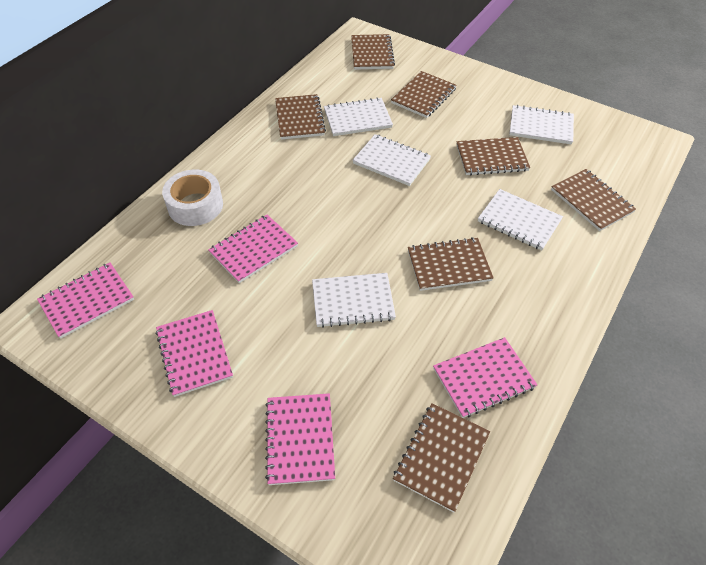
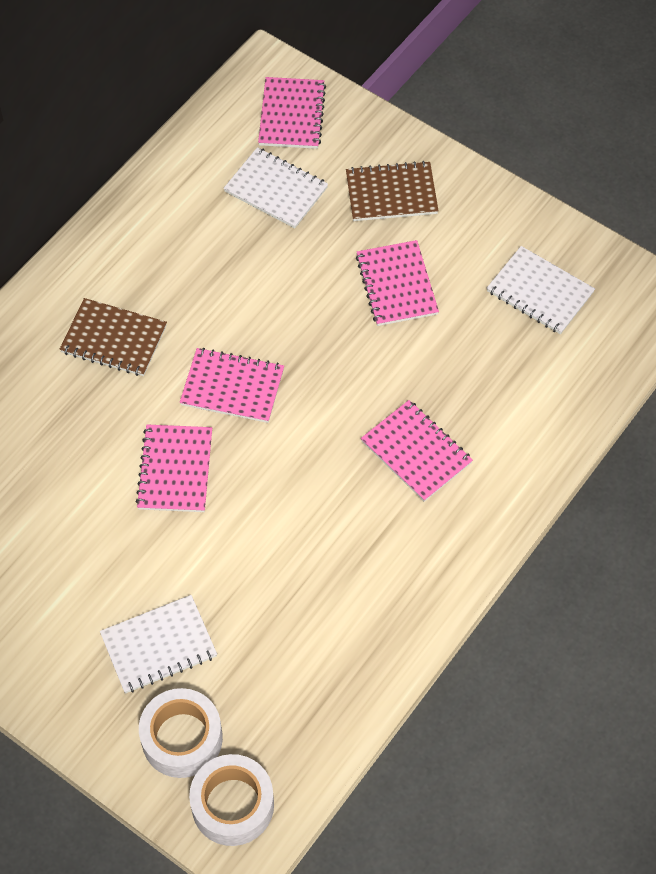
brown notebook: 7 -> 2
white notebook: 5 -> 3
white tape: 1 -> 2

